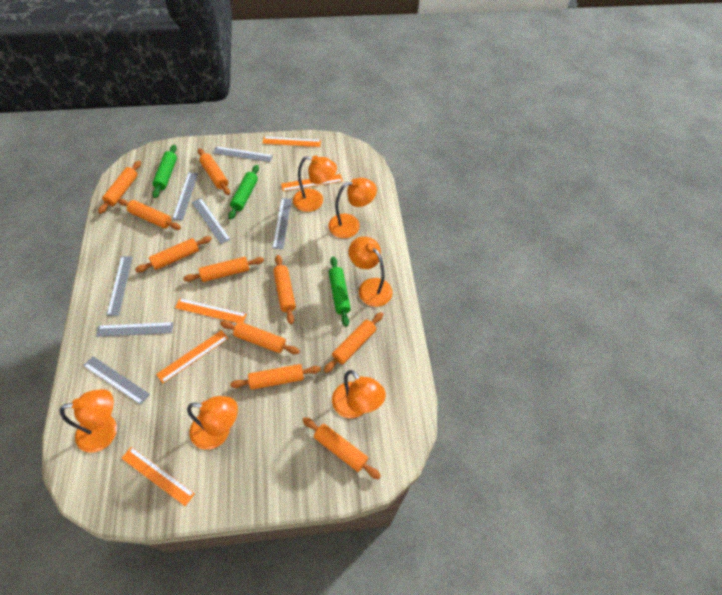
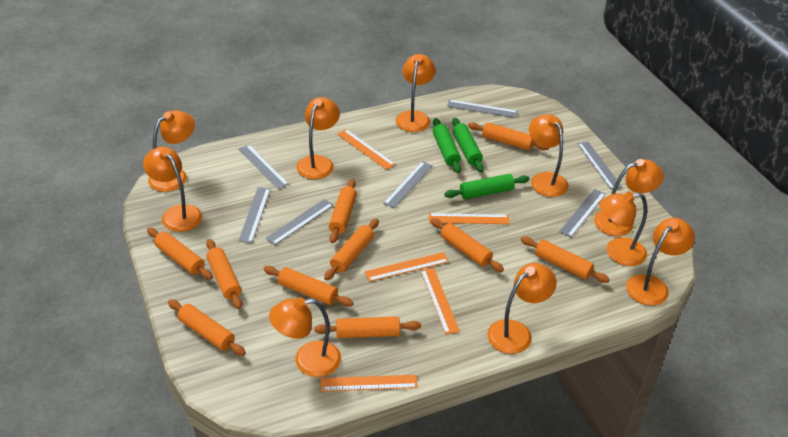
orange lamp: 6 -> 10

